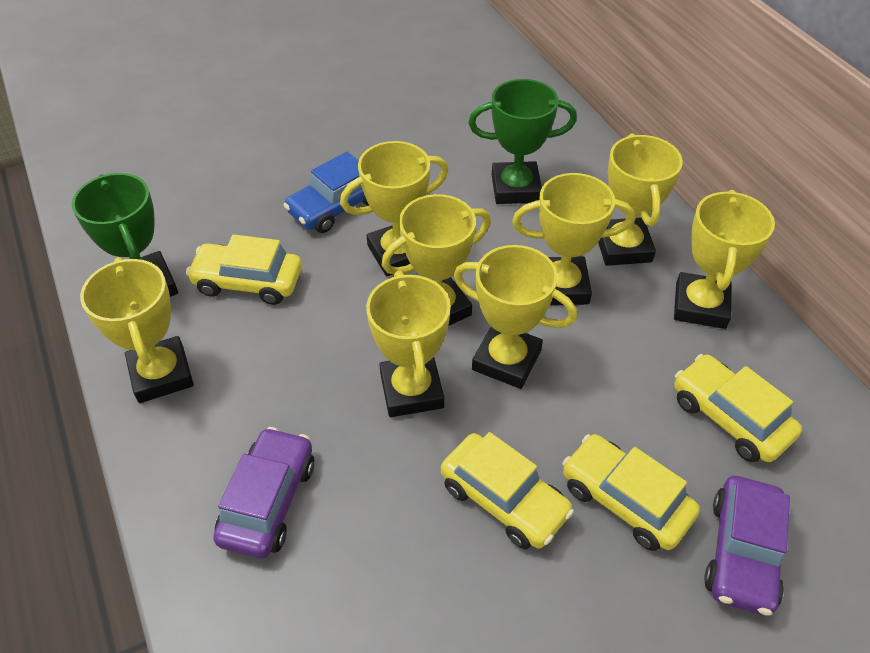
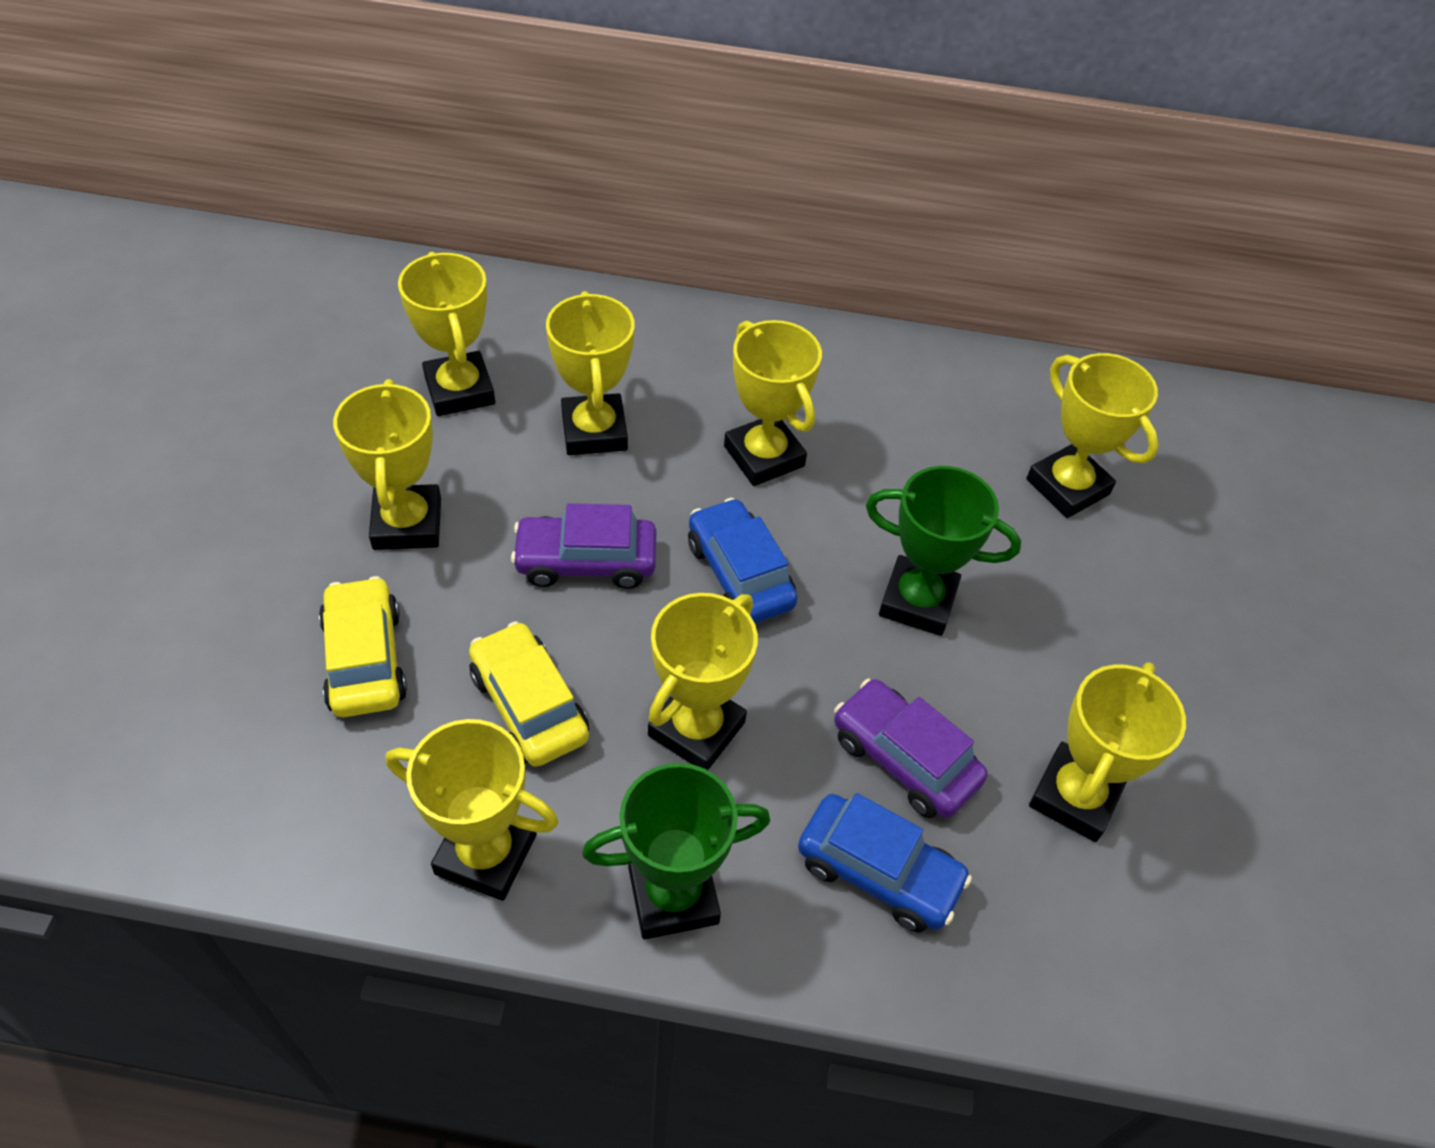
blue car: 1 -> 2
yellow car: 4 -> 2

